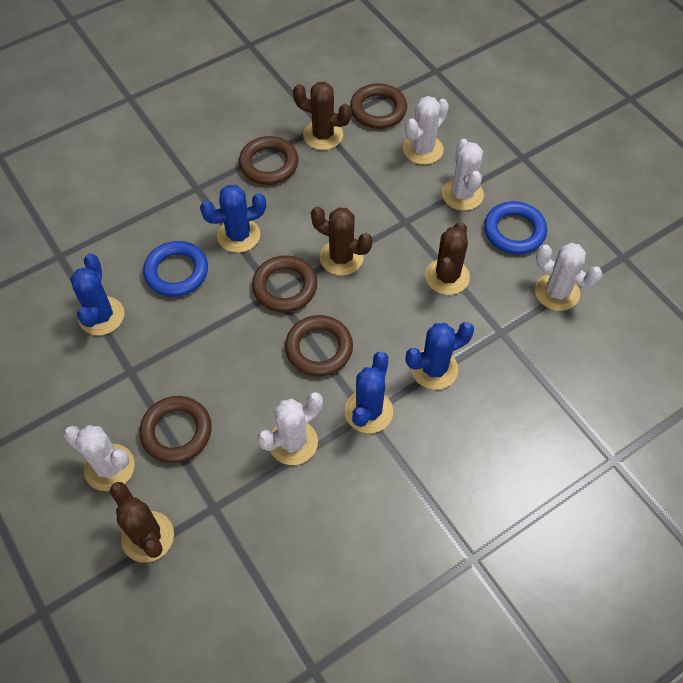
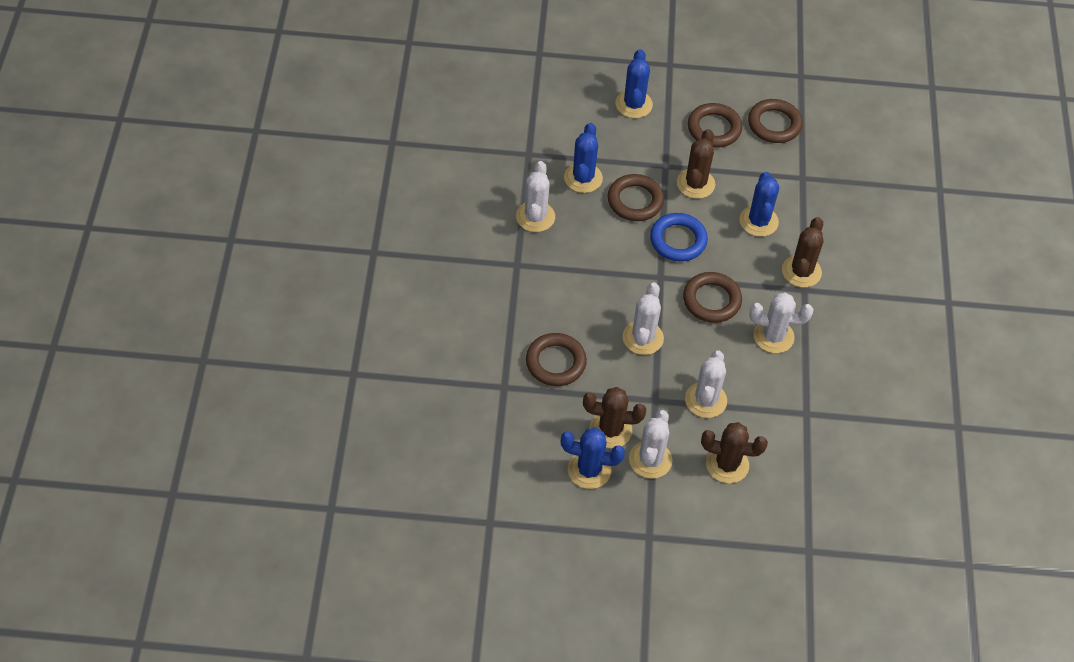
blue ring: 2 -> 1

